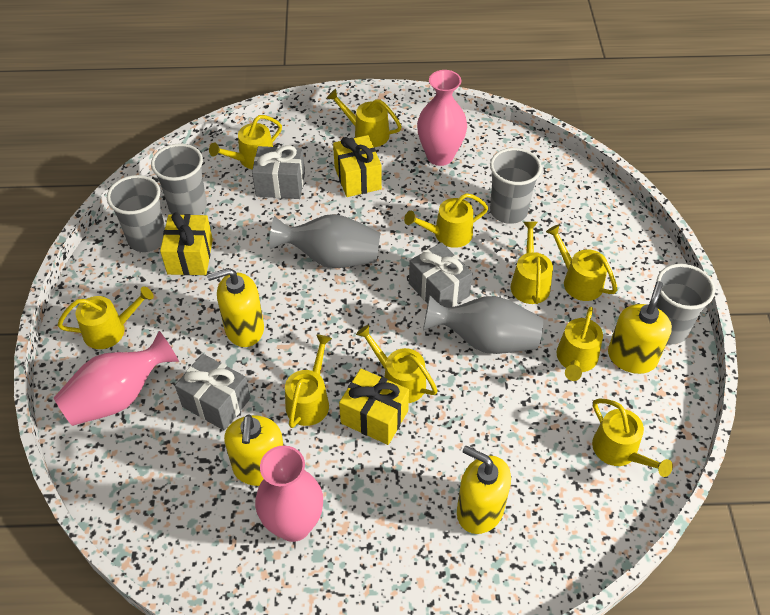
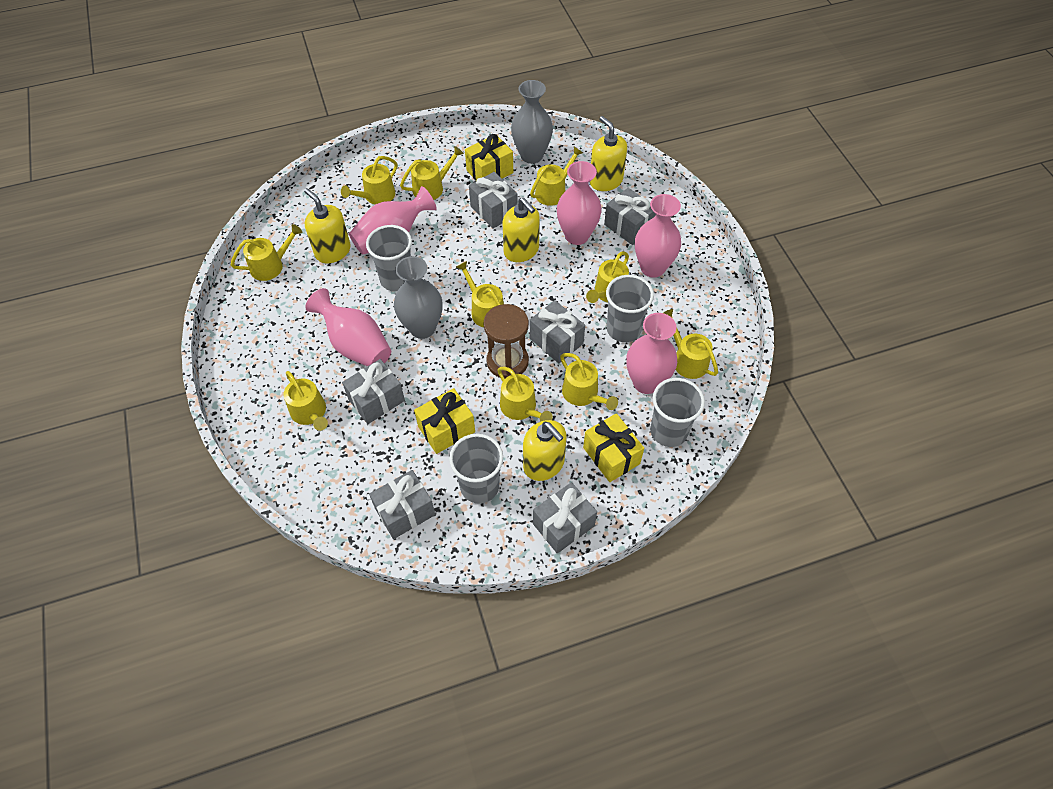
brown hourglass: 0 -> 1
grey gift: 3 -> 6
pink vase: 3 -> 5

